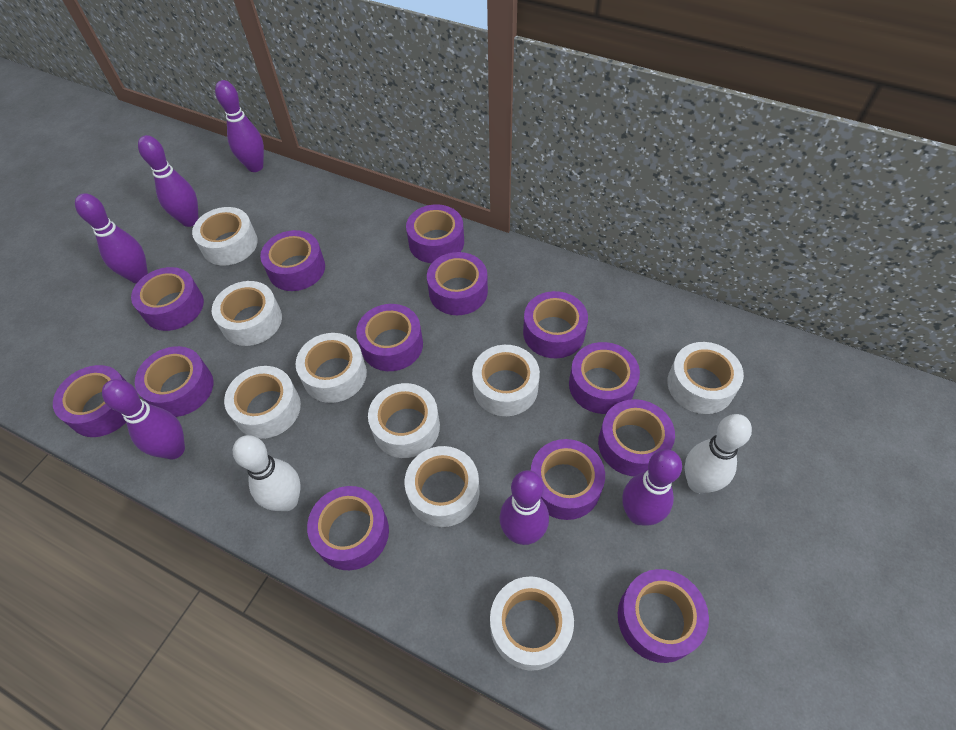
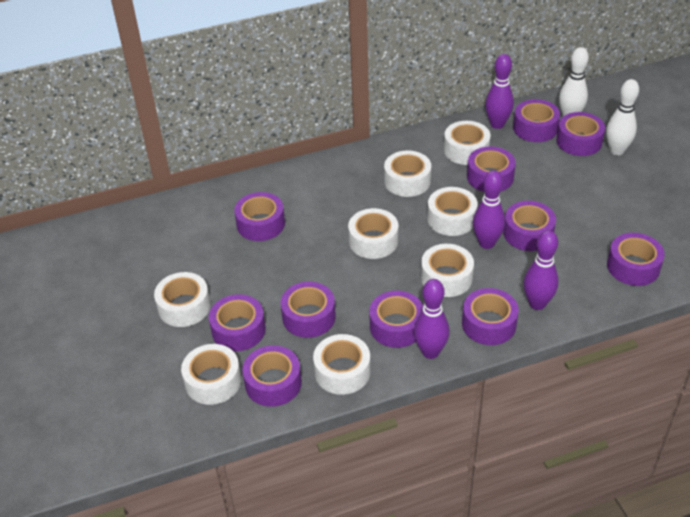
purple bowling pin: 6 -> 4
purple tape: 13 -> 11
white tape: 9 -> 8

